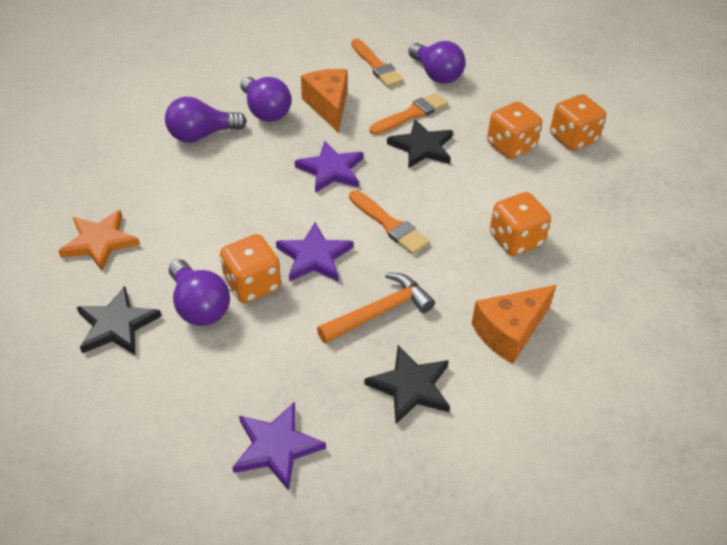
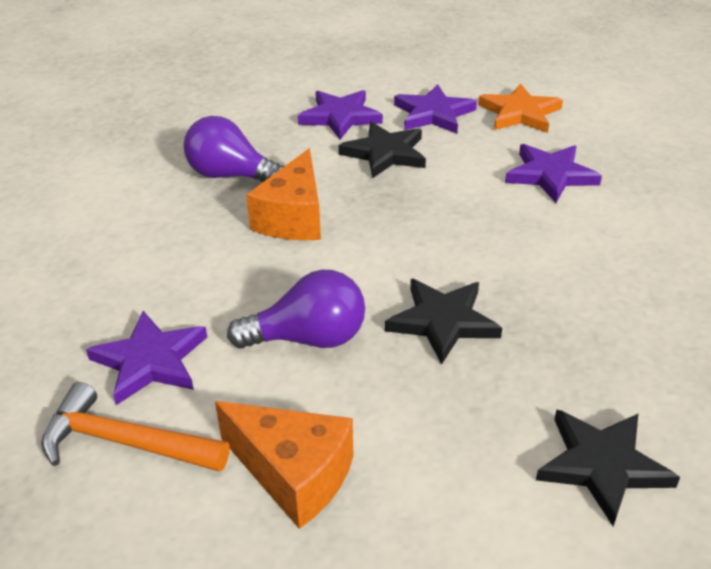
orange brush: 3 -> 0
orange dice: 4 -> 0
purple light bulb: 4 -> 2
purple star: 3 -> 4

